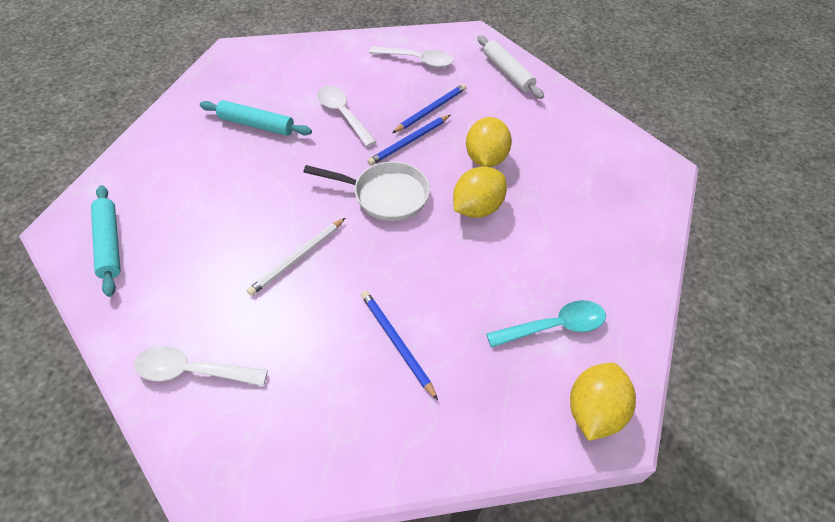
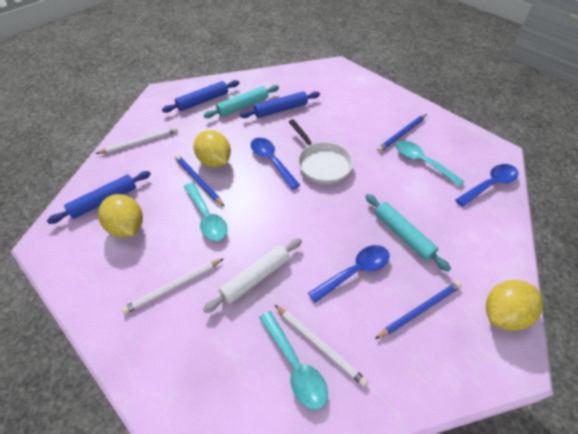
blue rolling pin: 0 -> 3
blue spoon: 0 -> 3
turquoise spoon: 1 -> 3
white pencil: 1 -> 3
white spoon: 3 -> 0

